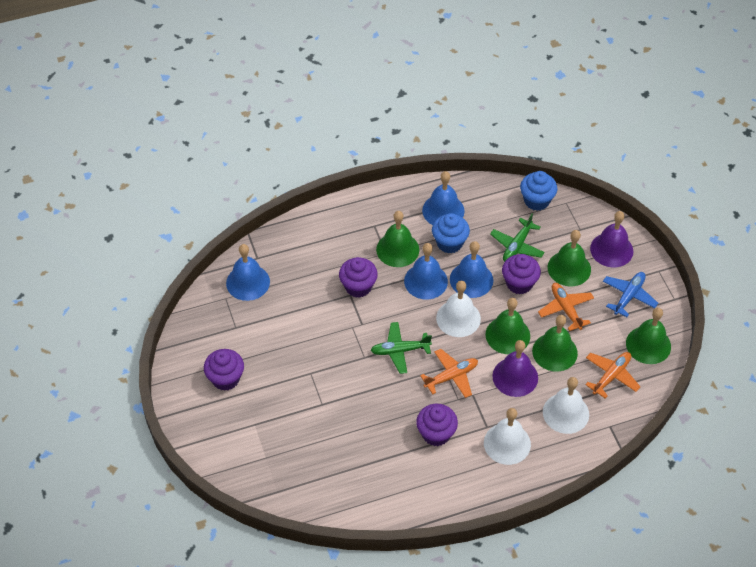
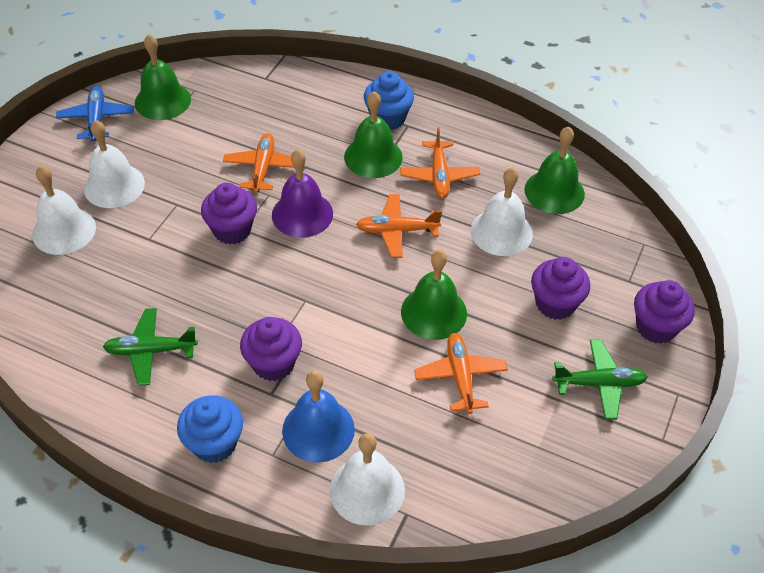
blue bell: 4 -> 1
green bell: 5 -> 4
orange plane: 3 -> 4
purple bell: 2 -> 1
white bell: 3 -> 4

